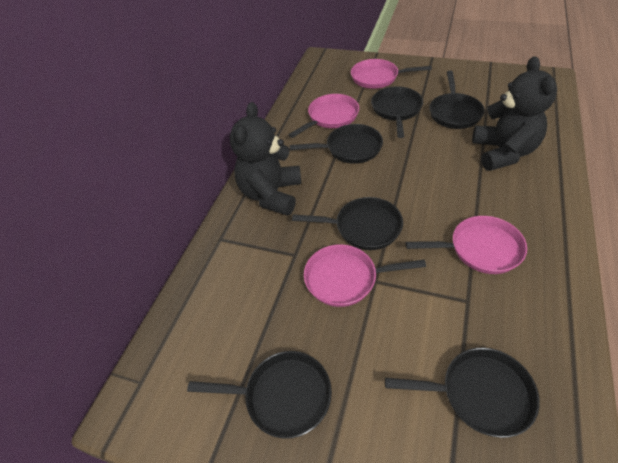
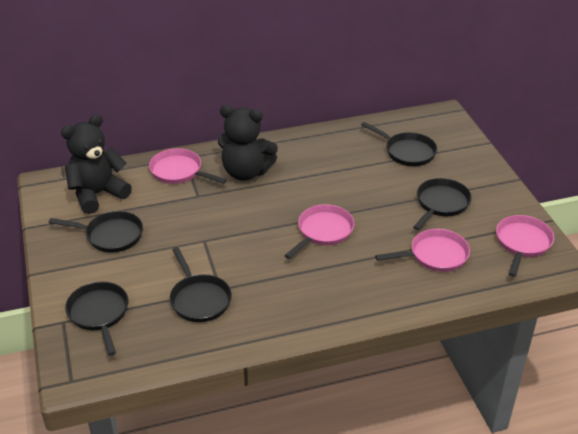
black pan: 6 -> 5

